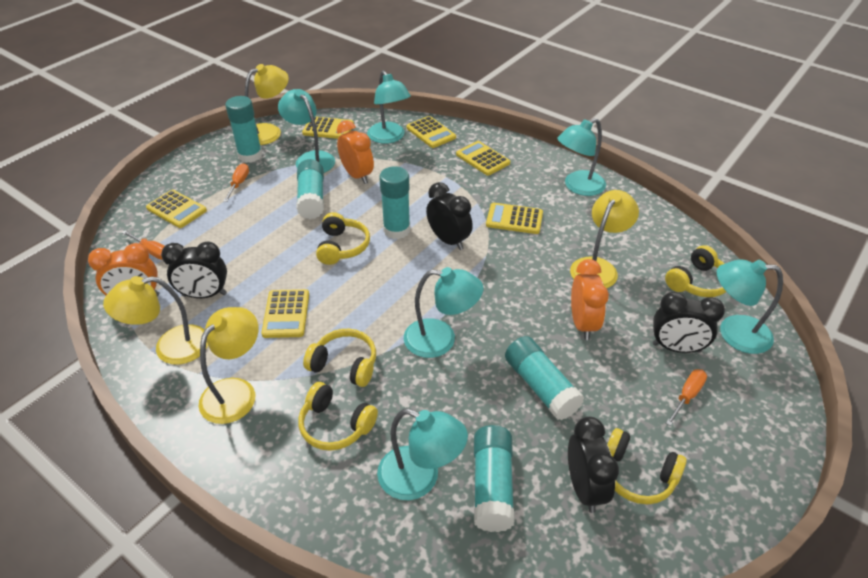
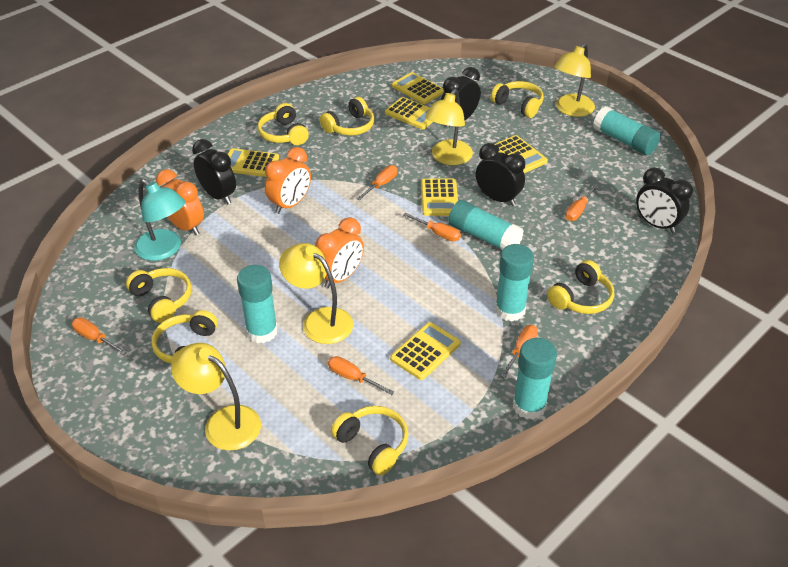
orange screwdriver: 3 -> 6
turquoise lamp: 6 -> 1
yellow headphones: 5 -> 7

